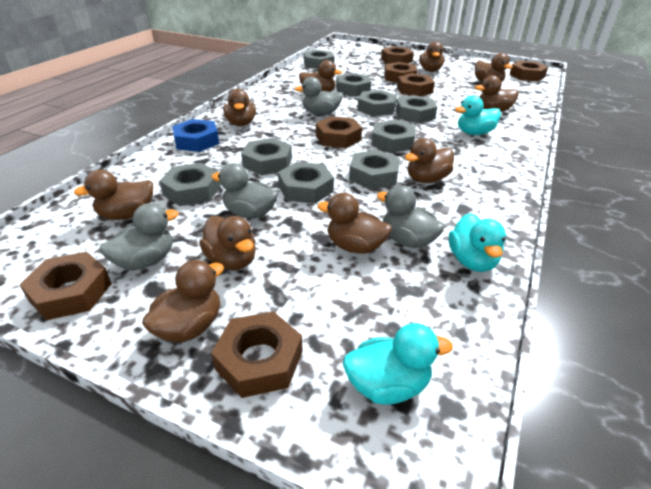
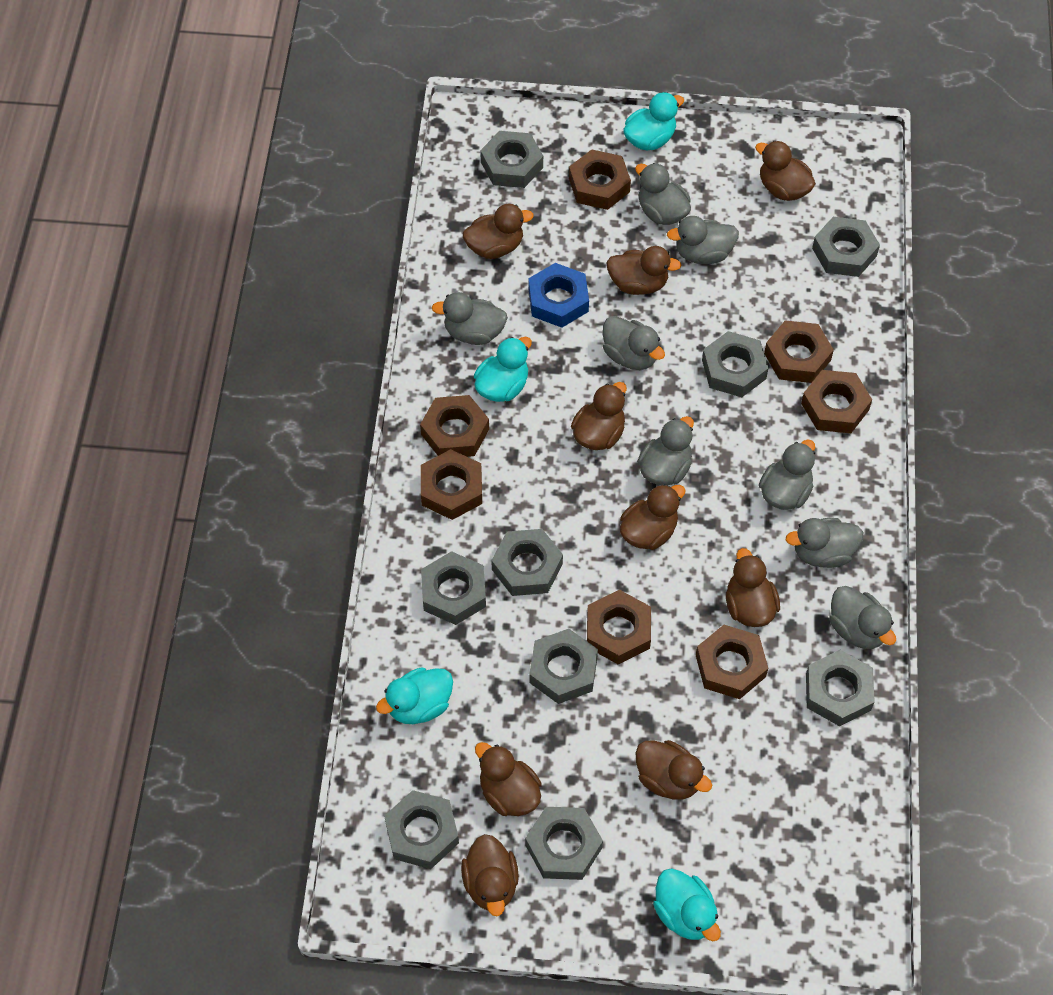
brown duck: 10 -> 9
grey duck: 4 -> 8
turquoise duck: 3 -> 4

